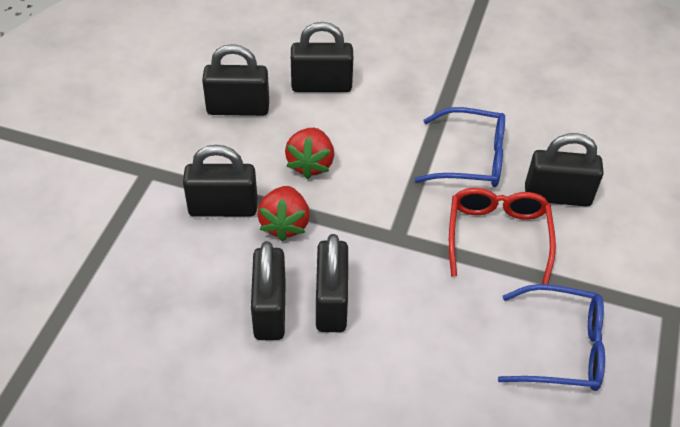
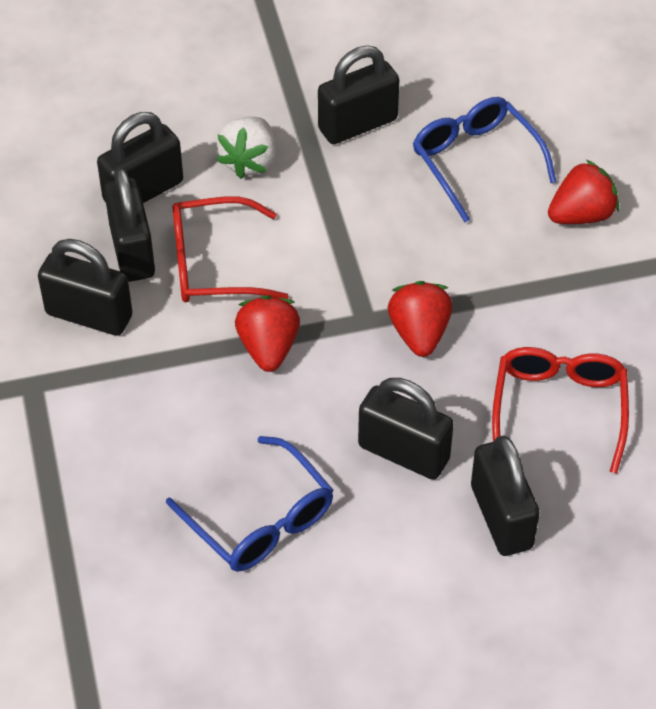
red glasses: 1 -> 2
red strawberry: 2 -> 3
white strawberry: 0 -> 1

